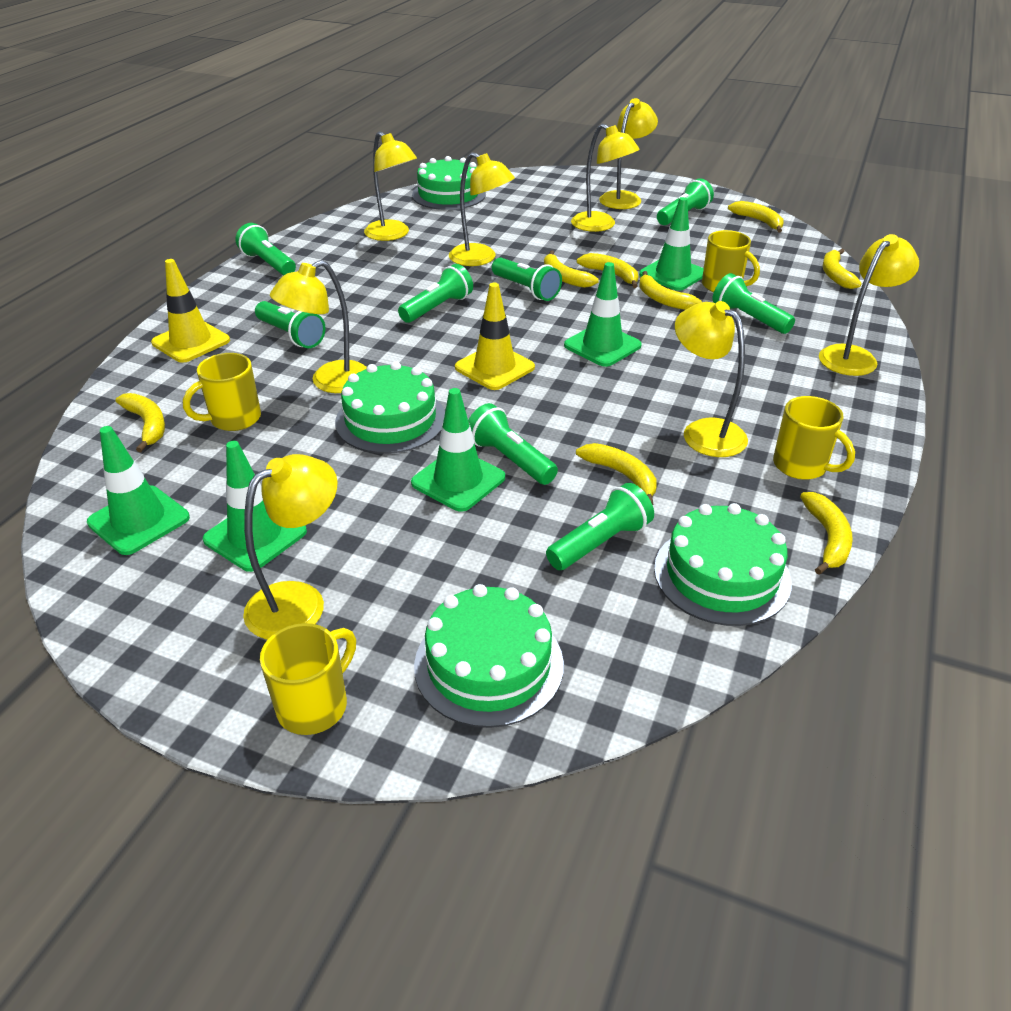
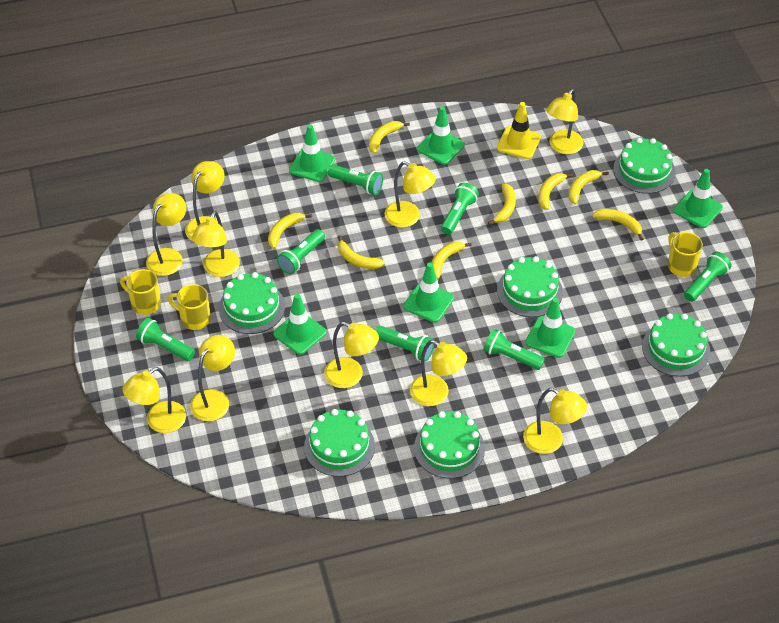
green cake: 4 -> 6
green flashlight: 8 -> 7
green traffic cone: 5 -> 6
yellow lamp: 8 -> 10
yellow mug: 4 -> 3
yellow traffic cone: 2 -> 1

